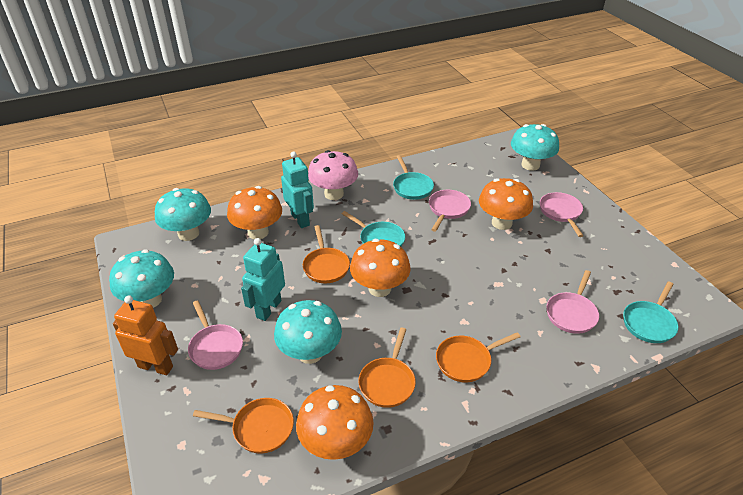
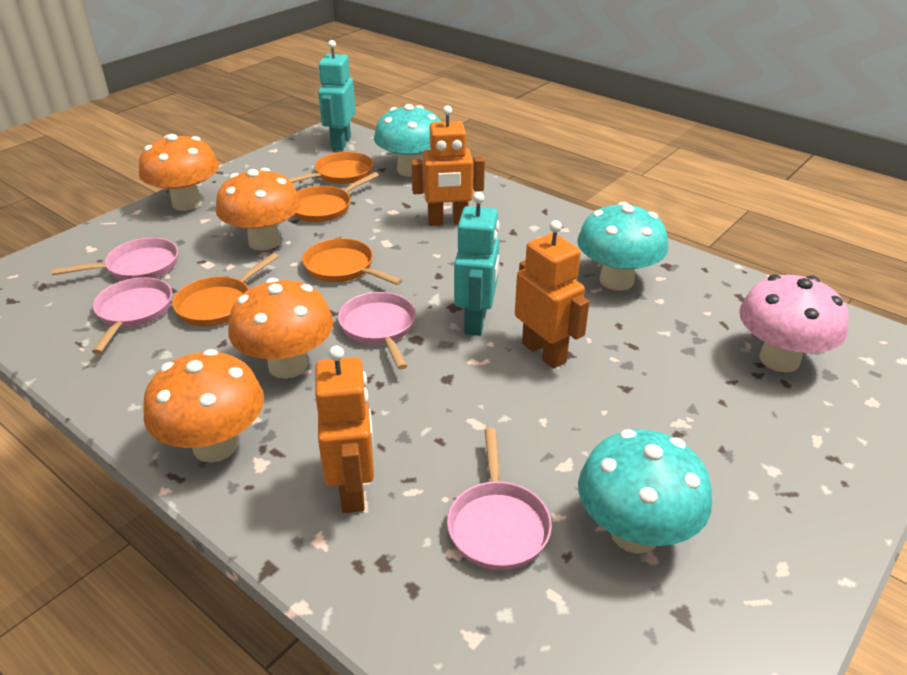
orange robot: 1 -> 3
turquoise mushroom: 4 -> 3
turquoise pan: 3 -> 0

